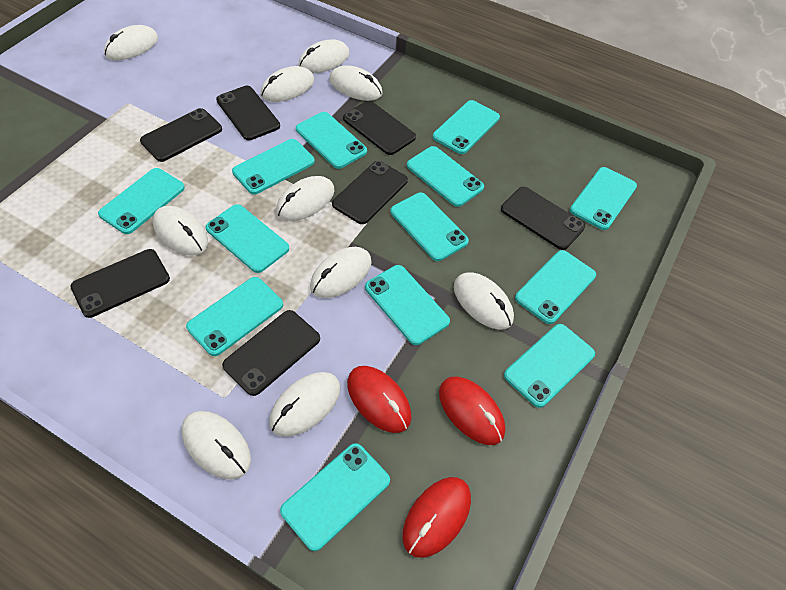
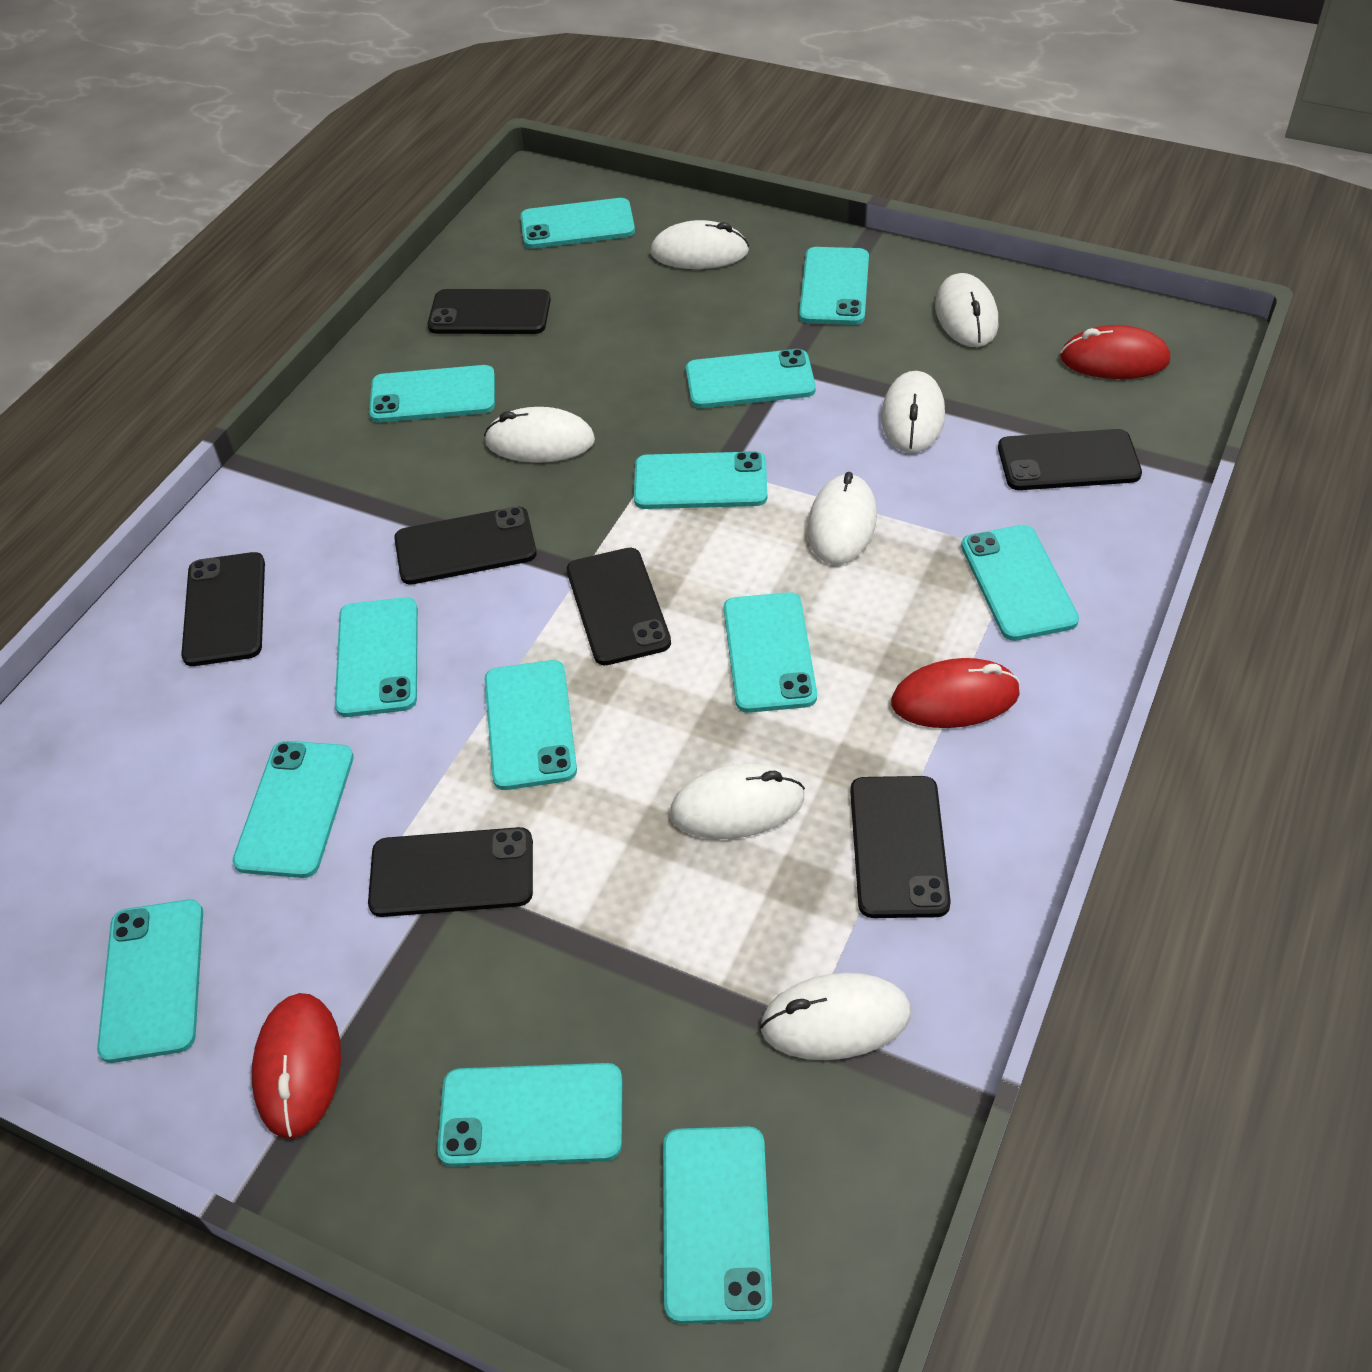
white mouse: 10 -> 7

